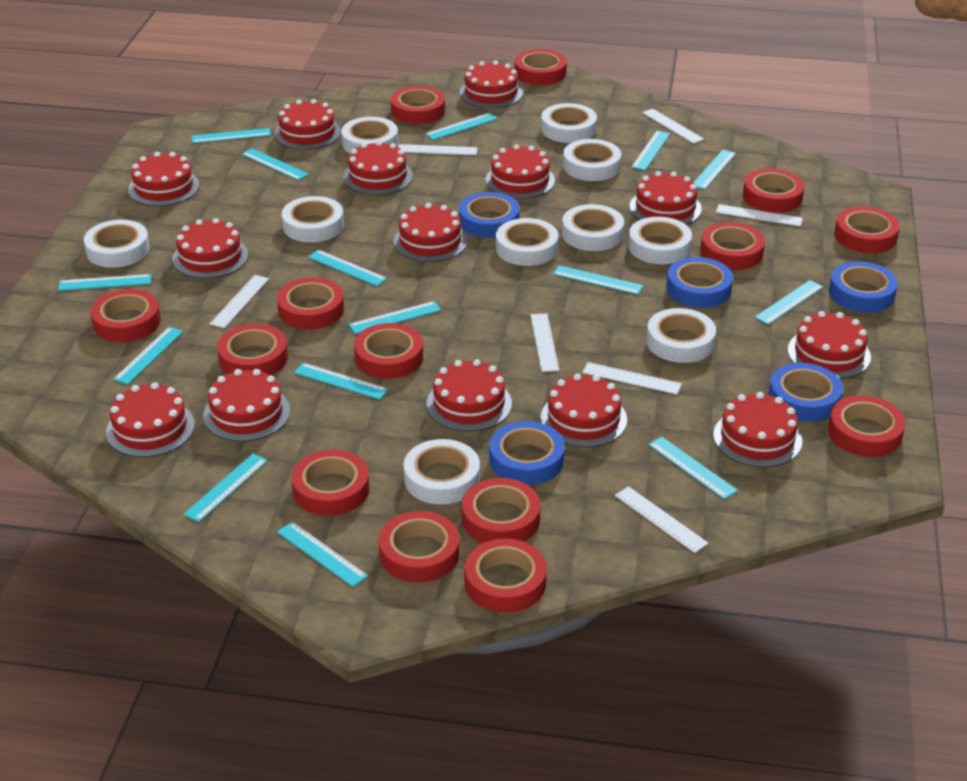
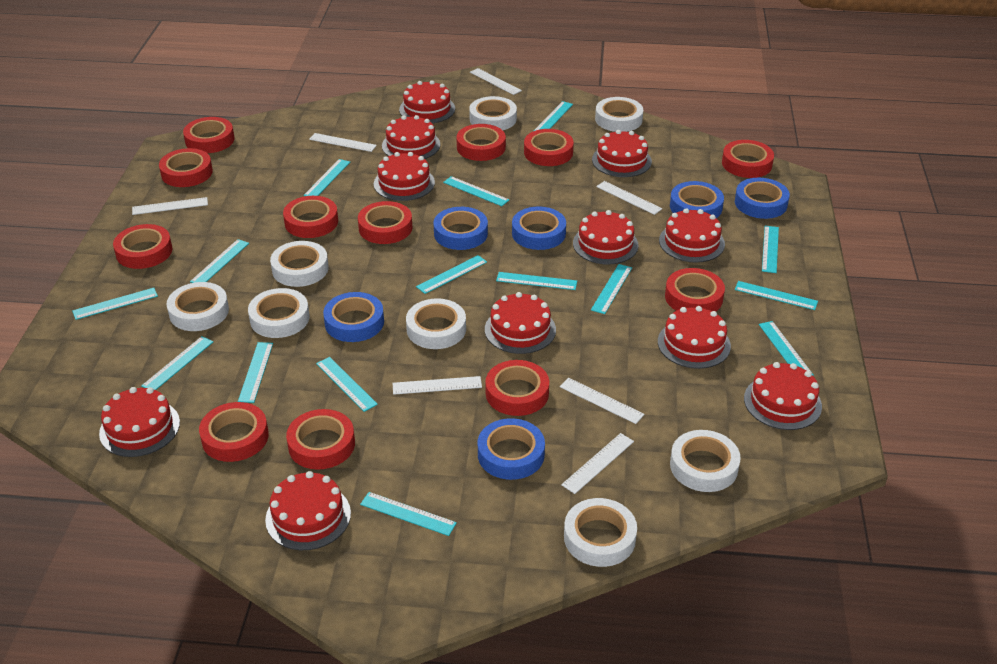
blue tape: 5 -> 6
red cake: 14 -> 11
red tape: 14 -> 12
white tape: 10 -> 8

